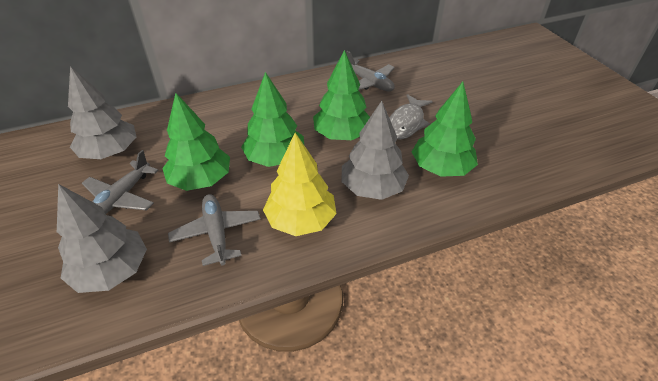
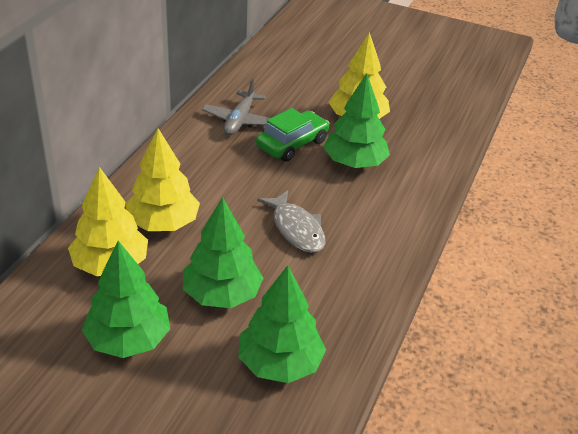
green car: 0 -> 1
grey plane: 3 -> 1
grey tree: 3 -> 0
yellow tree: 1 -> 3

